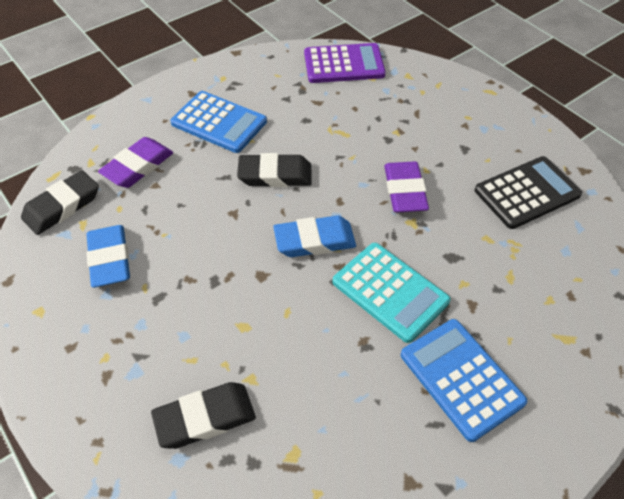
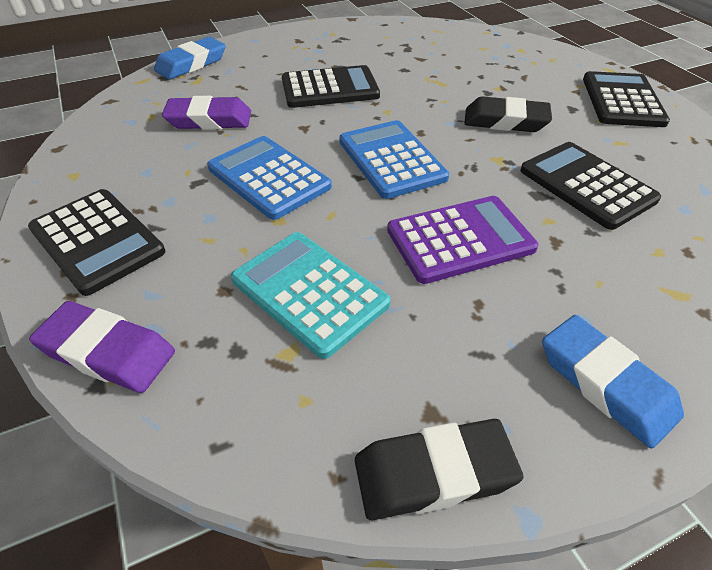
black calculator: 1 -> 4
black eraser: 3 -> 2

